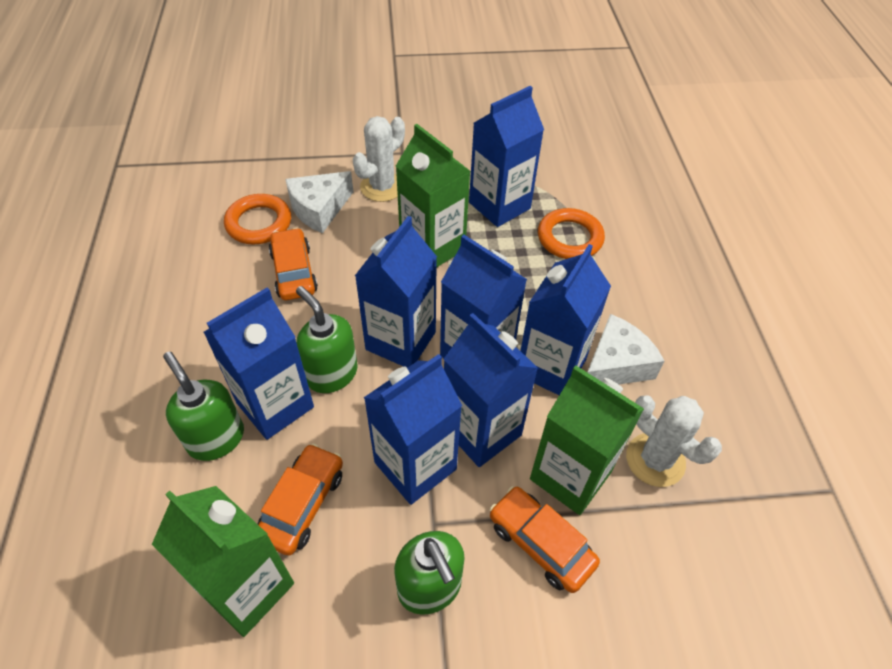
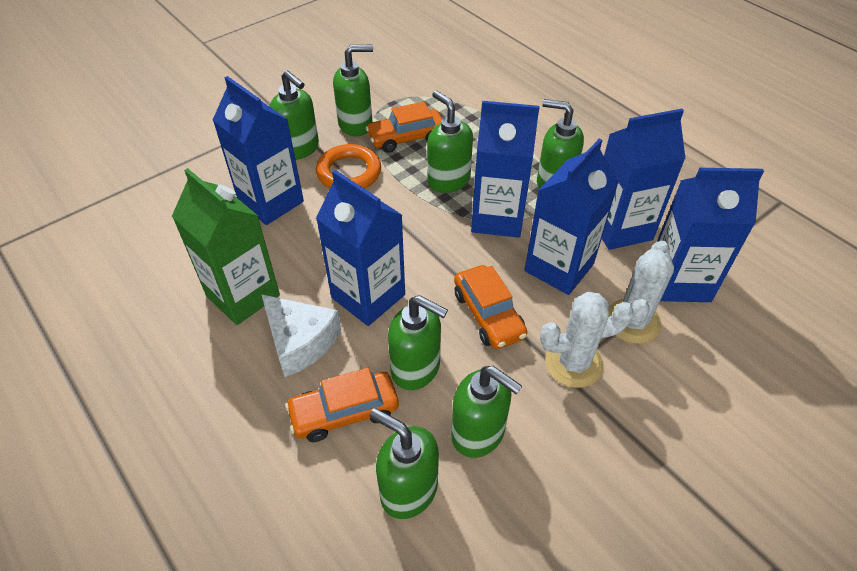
blue carton: 7 -> 6
green carton: 3 -> 1
green soap dispenser: 3 -> 7
orange ring: 2 -> 1
white cheese: 2 -> 1

